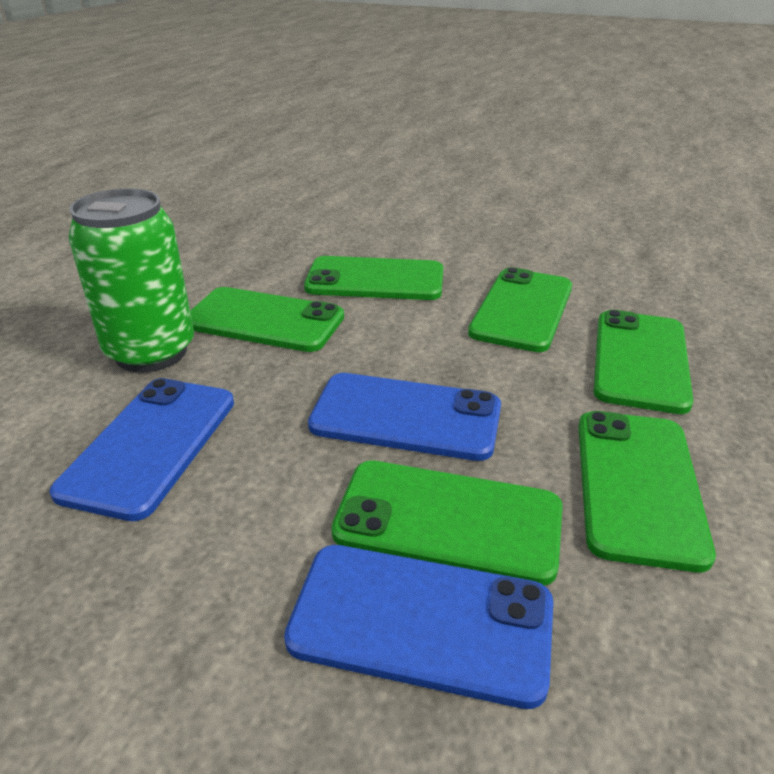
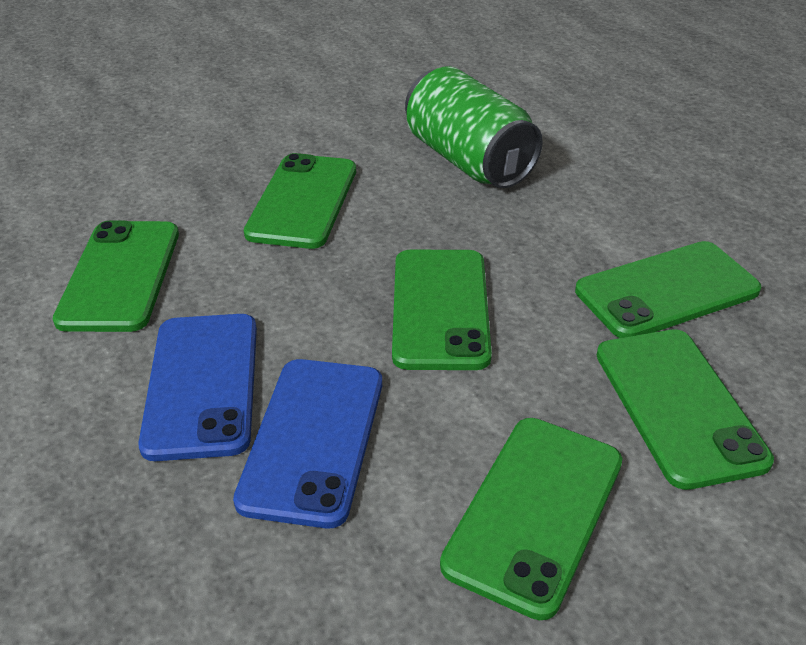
blue phone: 3 -> 2

